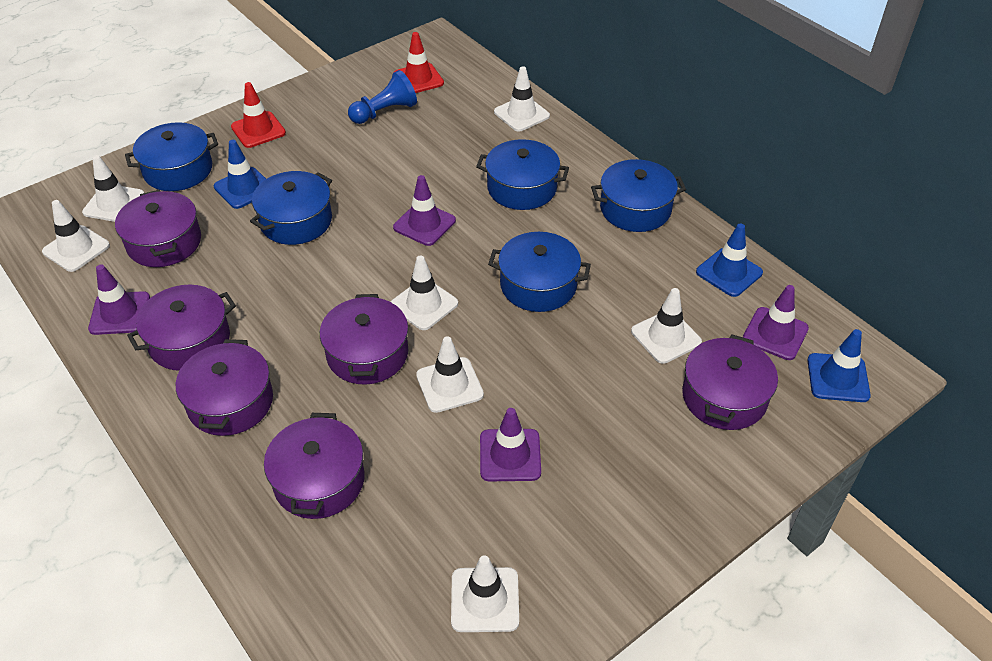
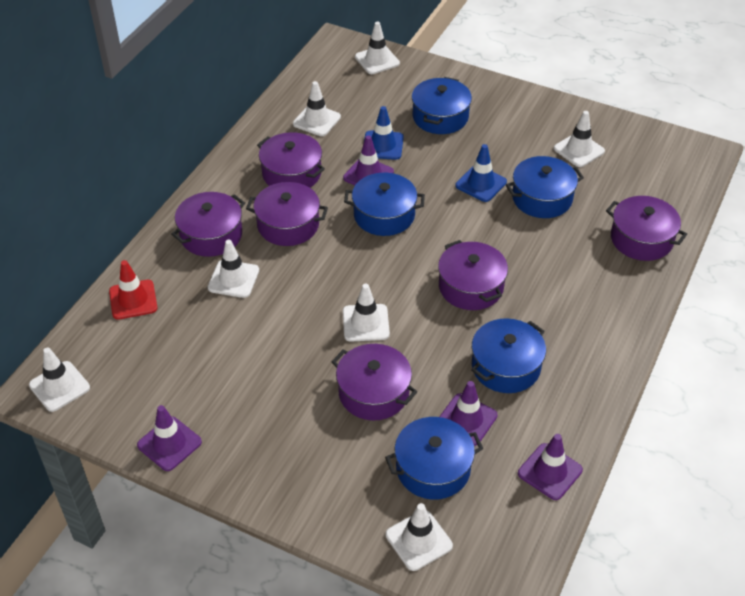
blue pawn: 1 -> 0
blue traffic cone: 3 -> 2
red traffic cone: 2 -> 1

